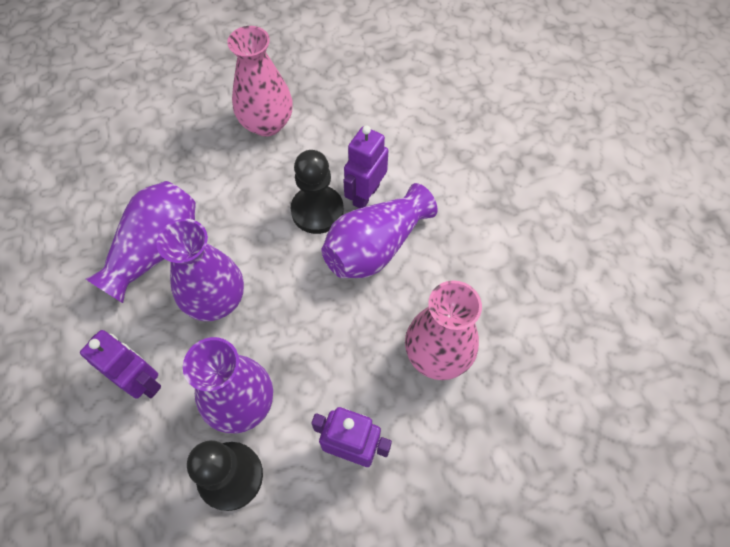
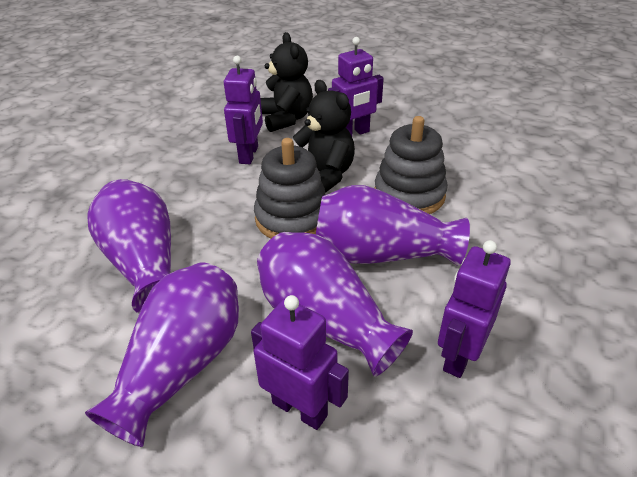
black pawn: 2 -> 0
black teddy bear: 0 -> 2
grey stacking toy: 0 -> 2
pink vase: 2 -> 0
purple robot: 3 -> 4

